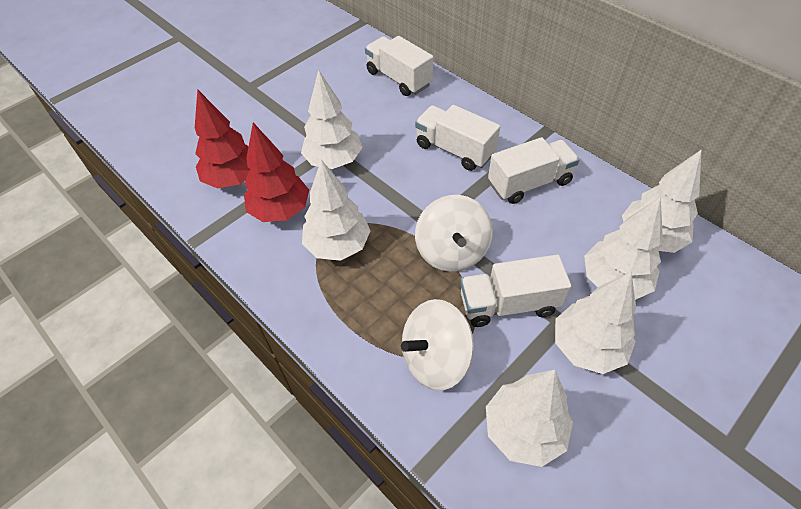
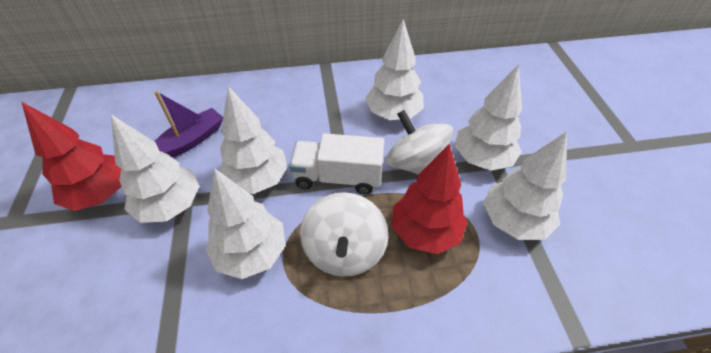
purple boat: 0 -> 1
white truck: 4 -> 1

